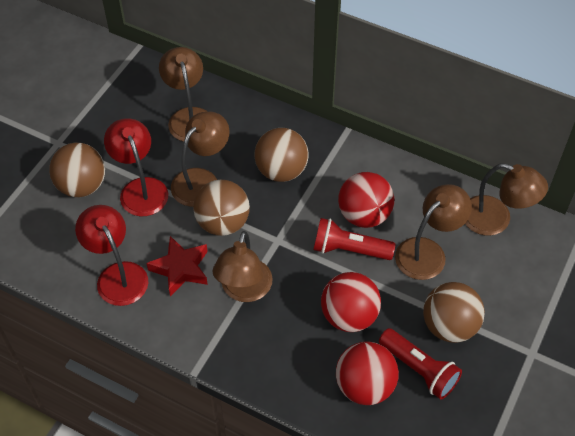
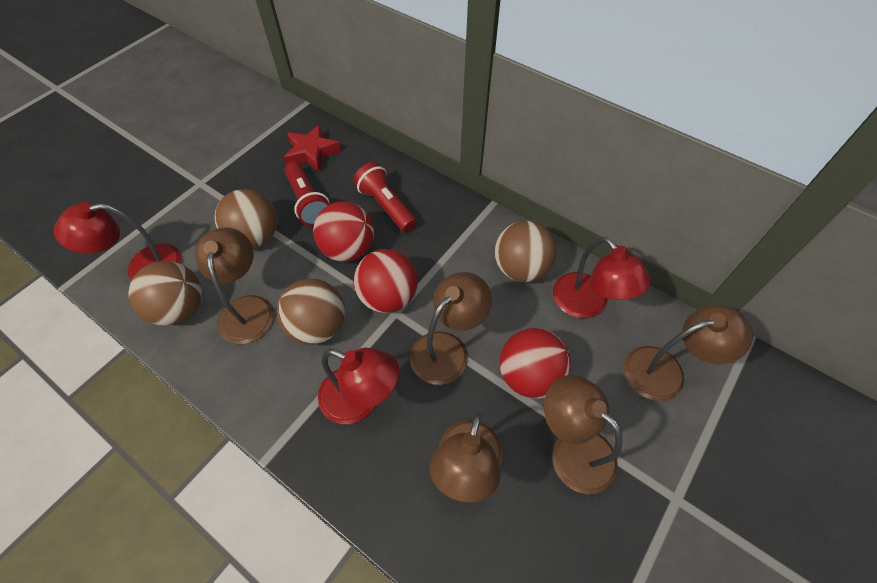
red lamp: 2 -> 3

